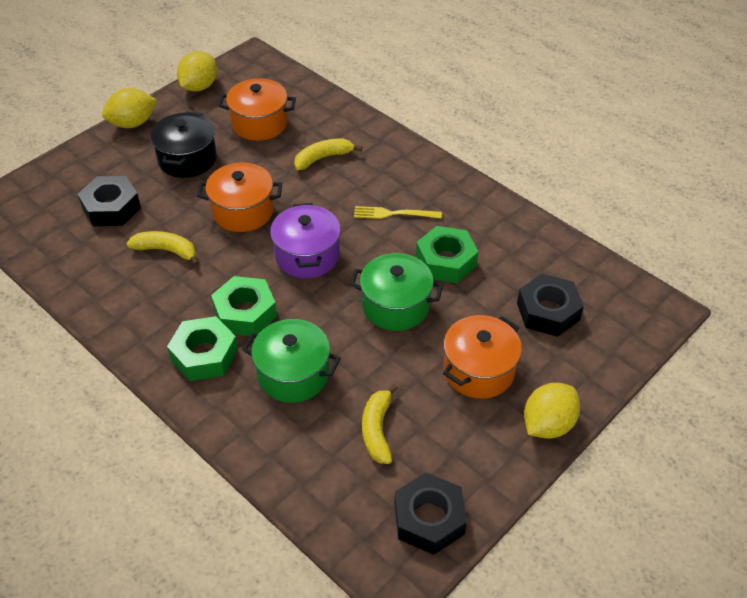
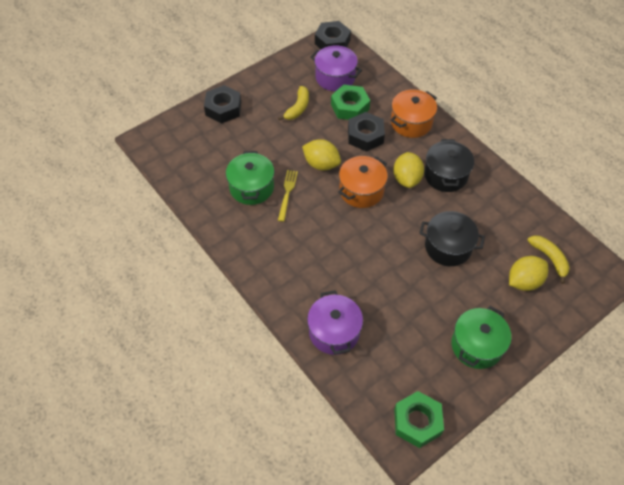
black pot: 1 -> 2
green nut: 3 -> 2
orange pot: 3 -> 2
purple pot: 1 -> 2
yellow banana: 3 -> 2

